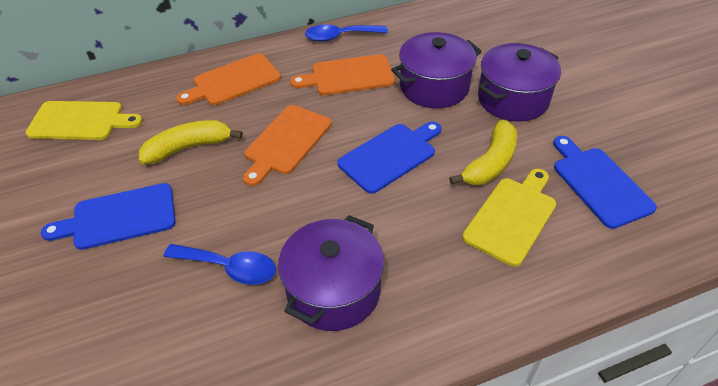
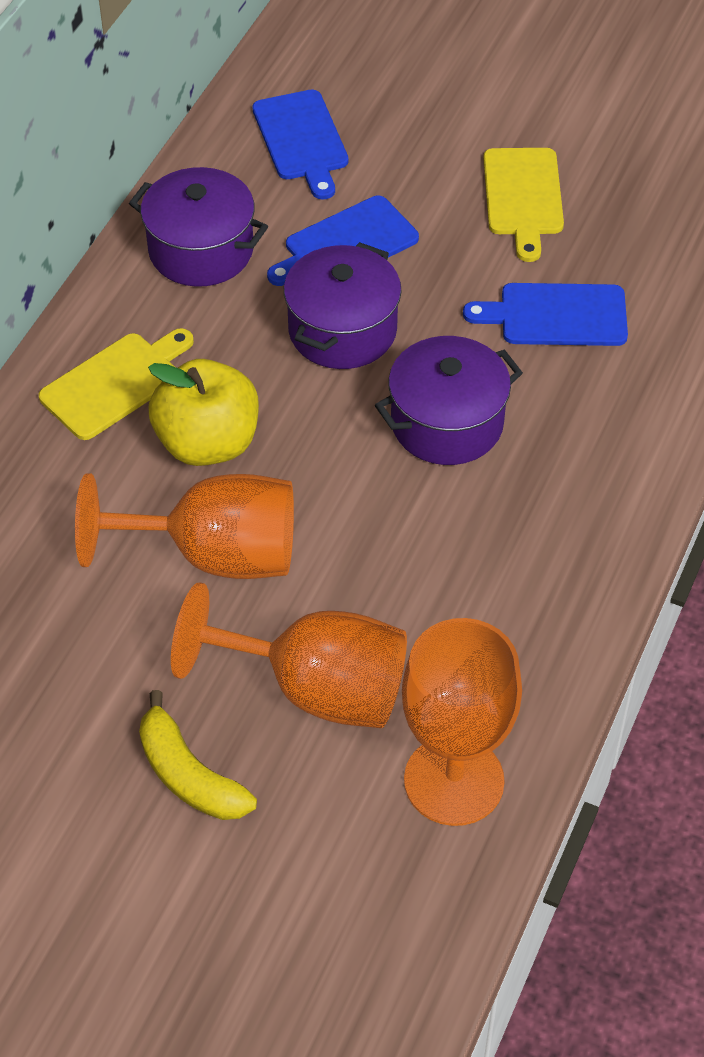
blue spoon: 2 -> 0
orange cutting board: 3 -> 0
orange goblet: 0 -> 3
yellow apple: 0 -> 1
yellow banana: 2 -> 1

